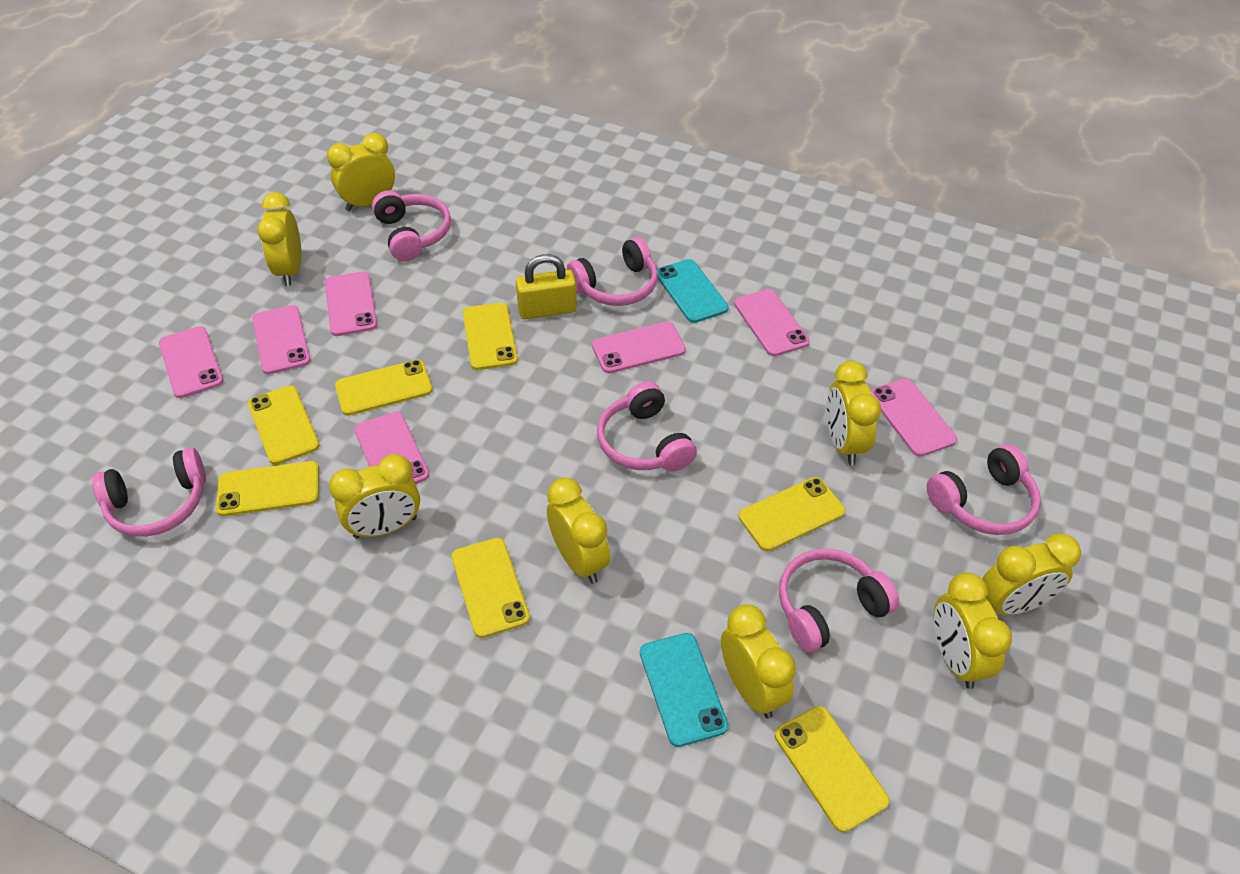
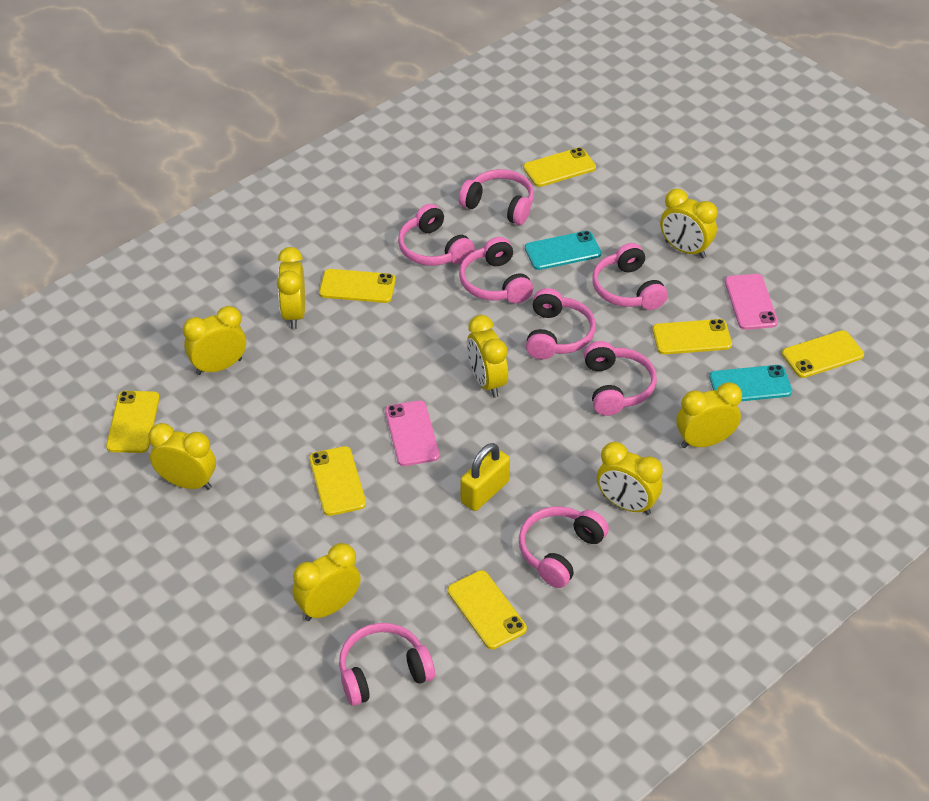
pink headphones: 6 -> 8
pink phone: 7 -> 2

